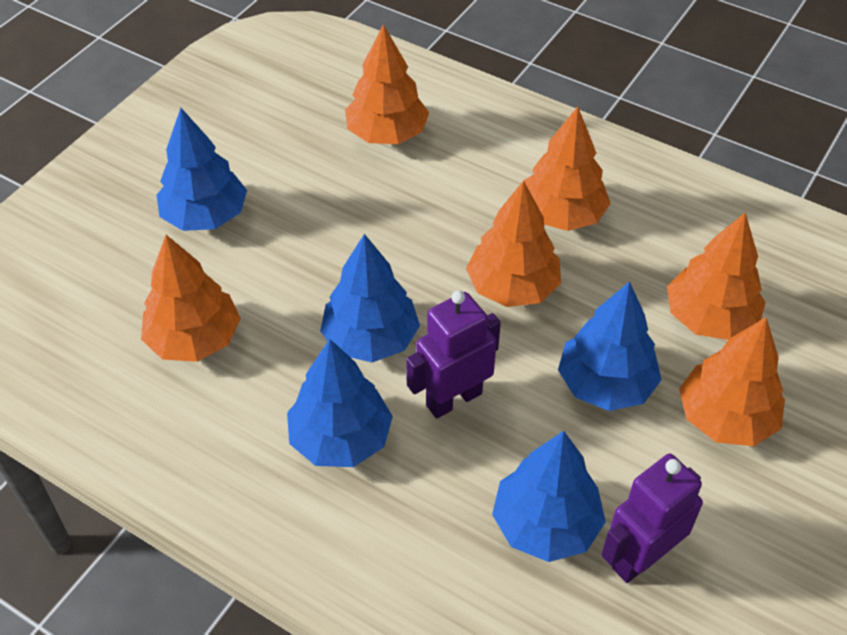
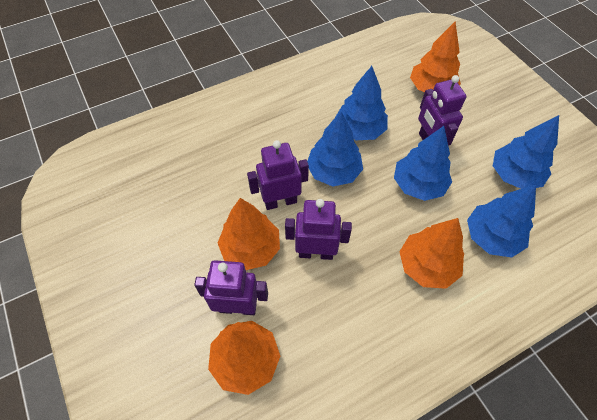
orange tree: 6 -> 4
purple robot: 2 -> 4

